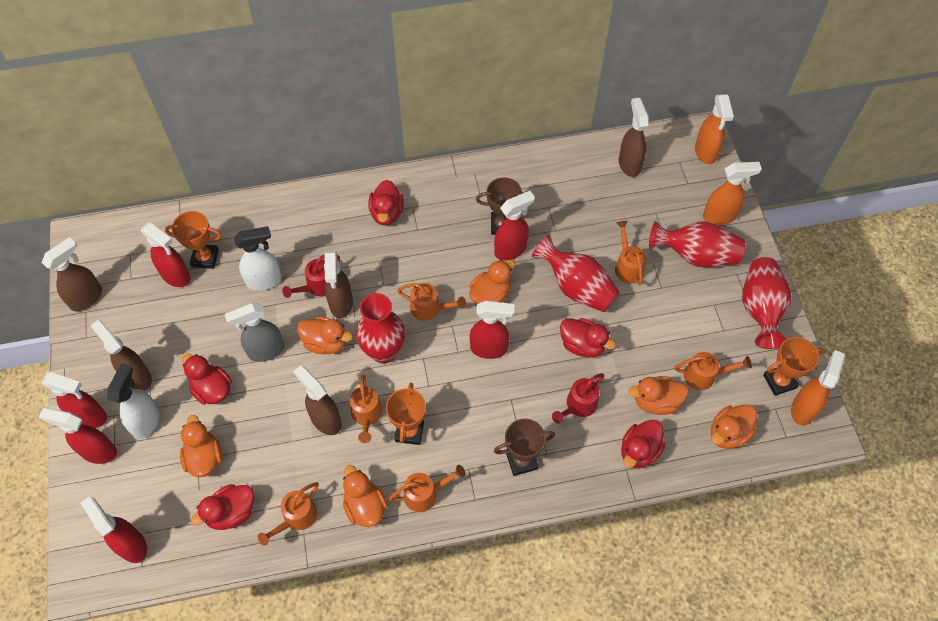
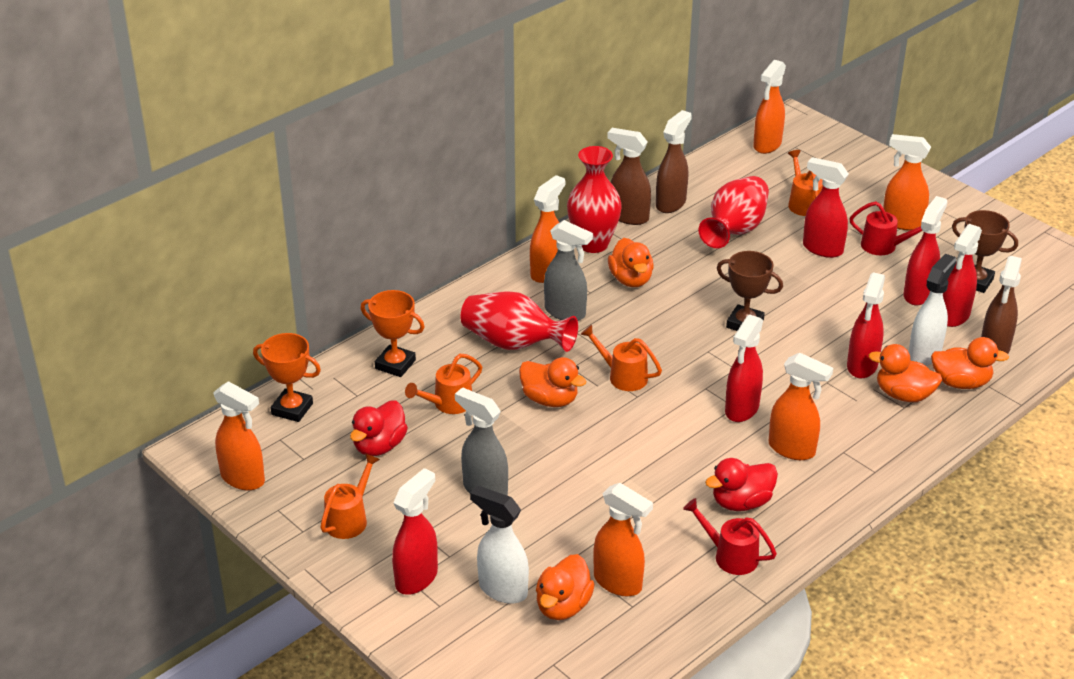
brown spray bottle: 5 -> 3
grey spray bottle: 1 -> 2
orange duck: 6 -> 5
orange spray bottle: 3 -> 6
orange trophy: 3 -> 2
orange watering can: 6 -> 4
red duck: 5 -> 2
red vase: 4 -> 3

